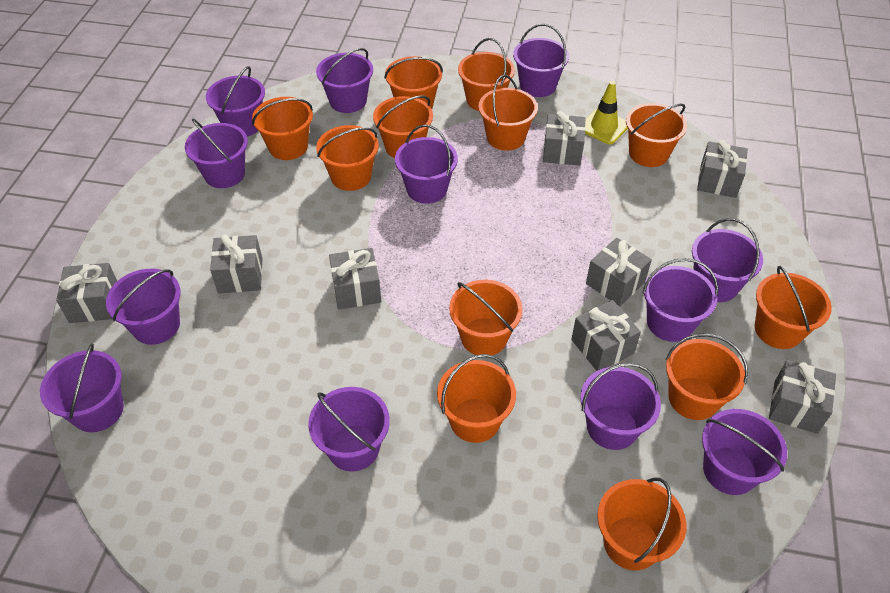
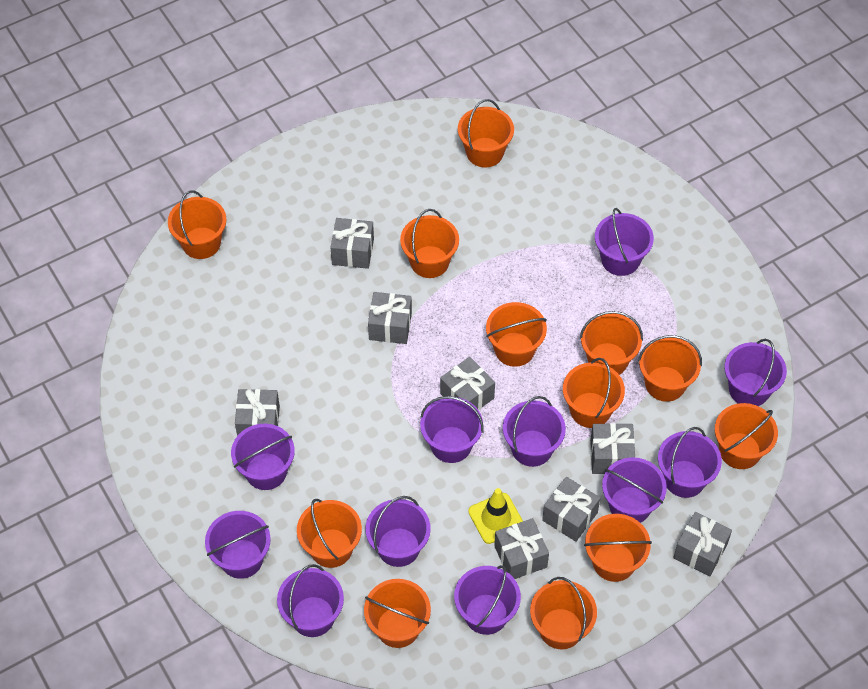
purple bucket: 12 -> 11

